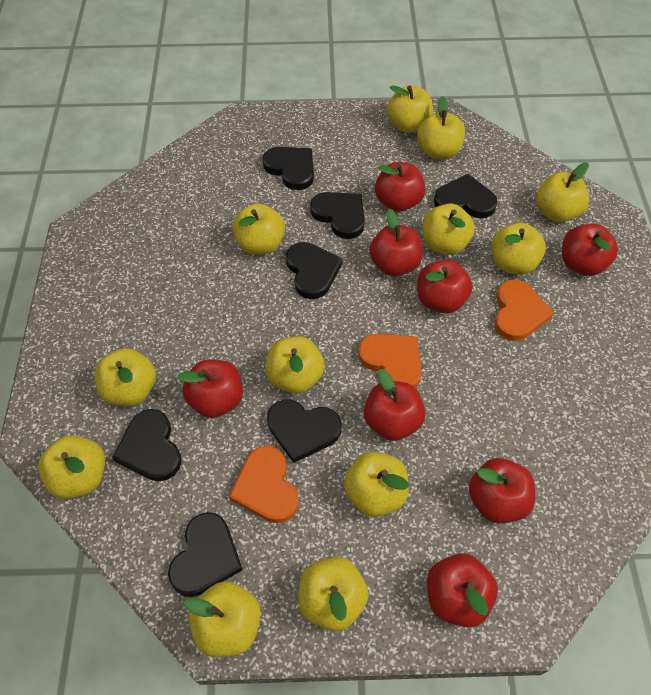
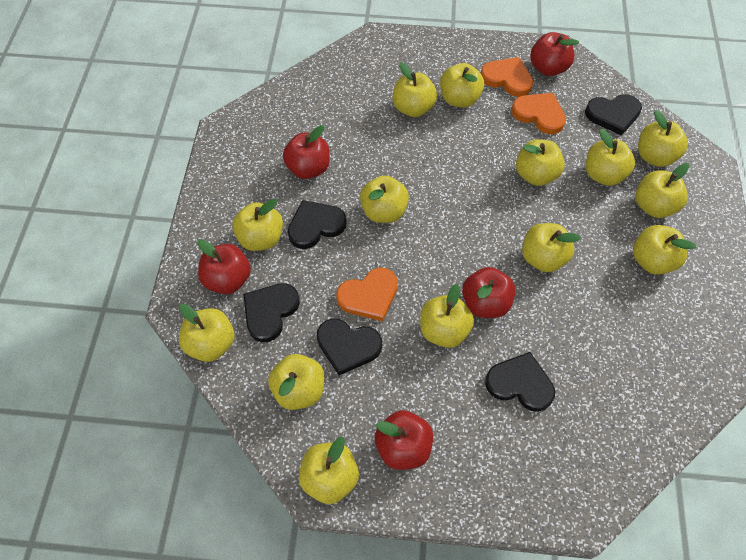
black heart: 7 -> 5
red apple: 8 -> 5
yellow apple: 12 -> 14

